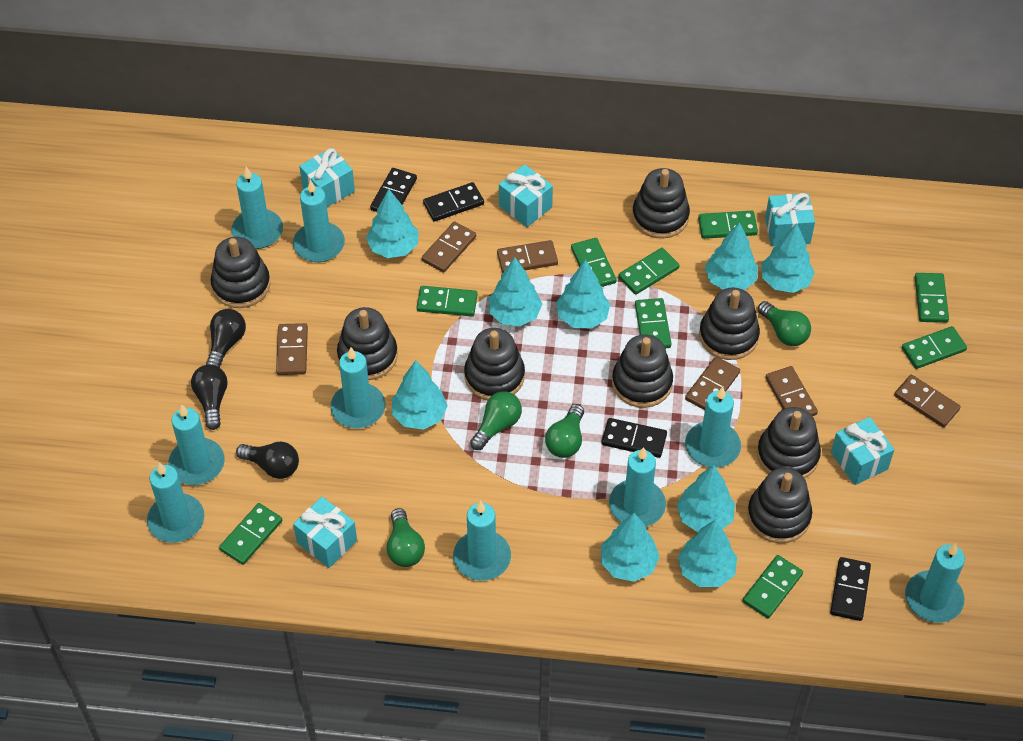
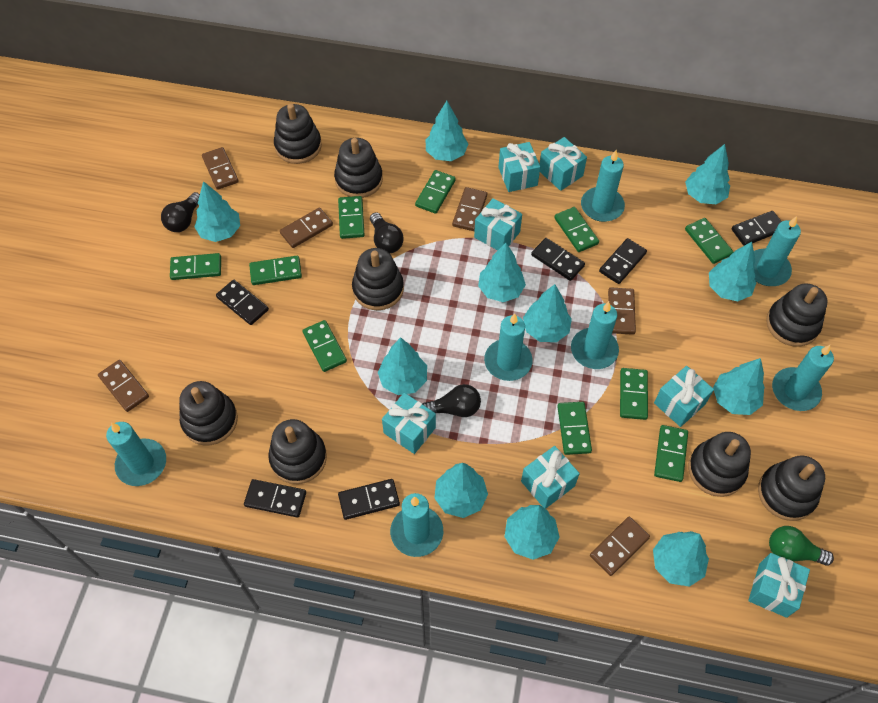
black domino: 4 -> 6
green domino: 9 -> 10
green light bulb: 4 -> 1
turquoise candle: 9 -> 7
turquoise gift: 5 -> 7
turquoise tree: 9 -> 11

